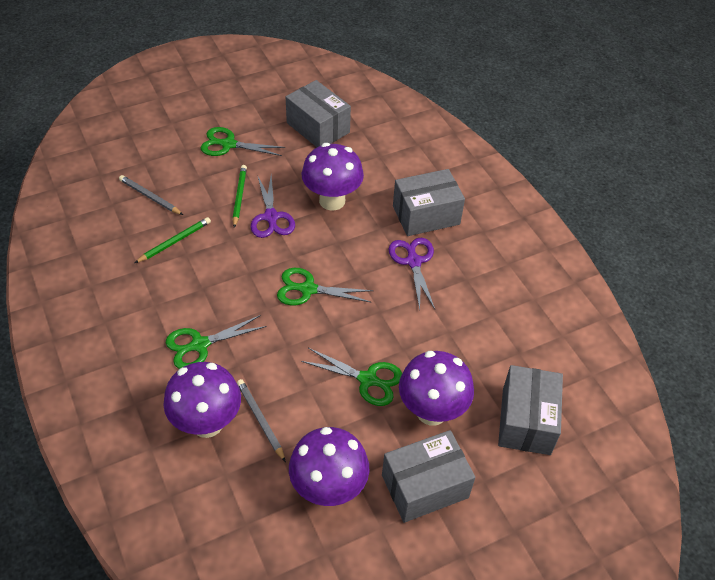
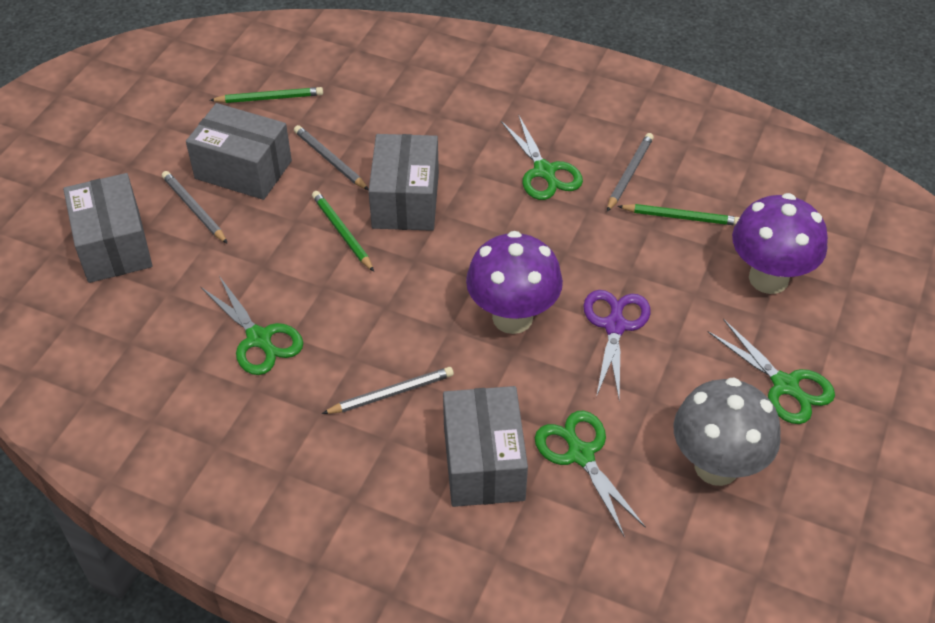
green pencil: 2 -> 3
grey mushroom: 0 -> 1
grey pencil: 2 -> 4
purple mushroom: 4 -> 2
purple scissors: 2 -> 1

